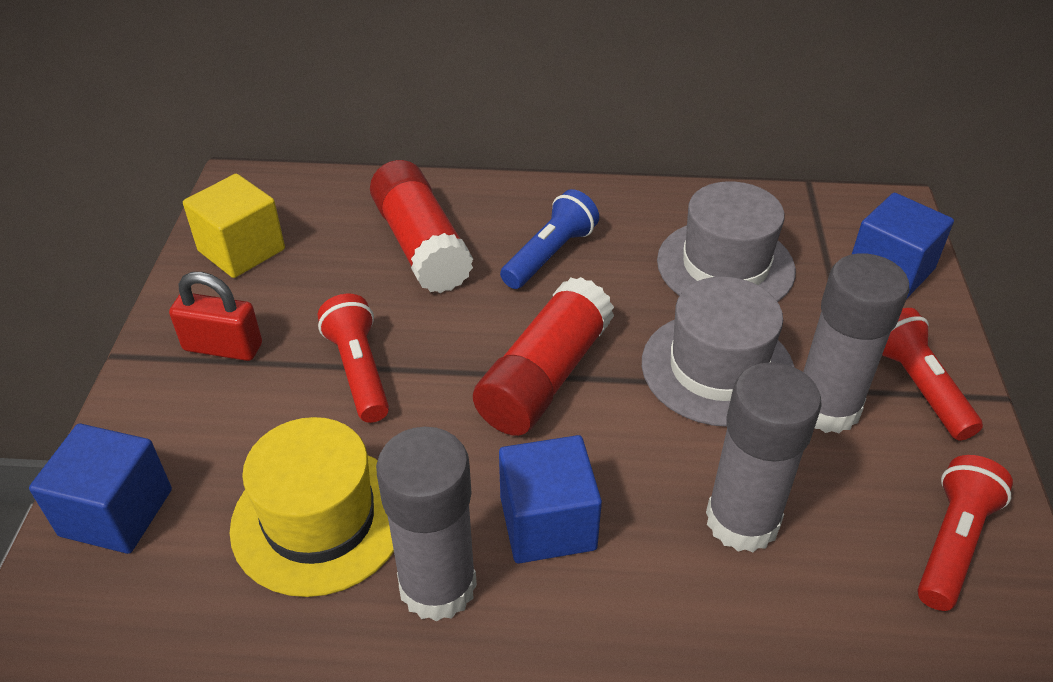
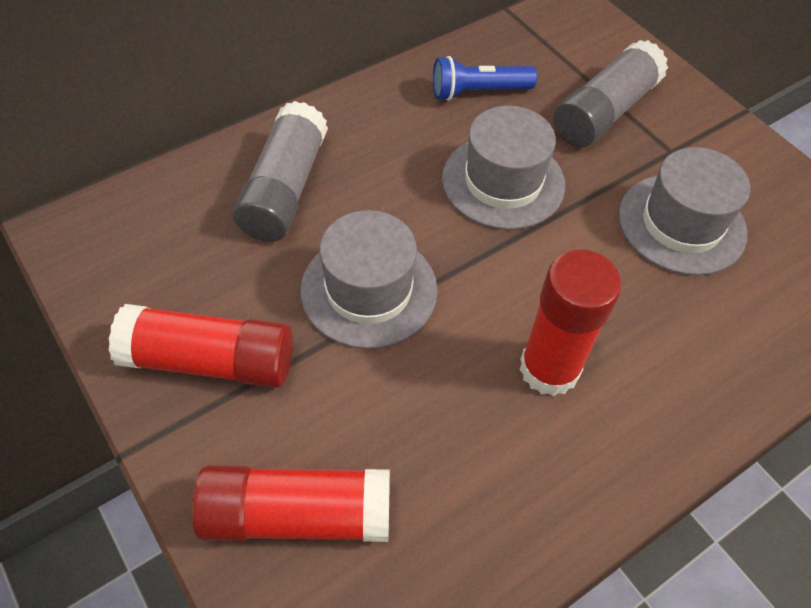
blue cube: 3 -> 0
grey glue stick: 3 -> 2
grey hat: 2 -> 3
red flashlight: 3 -> 0
red glue stick: 2 -> 3
red padlock: 1 -> 0
yellow cube: 1 -> 0
yellow hat: 1 -> 0

